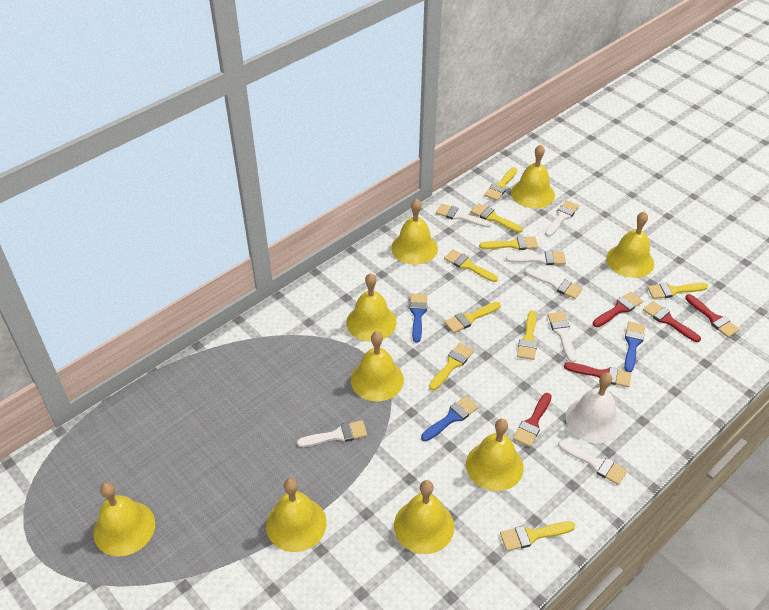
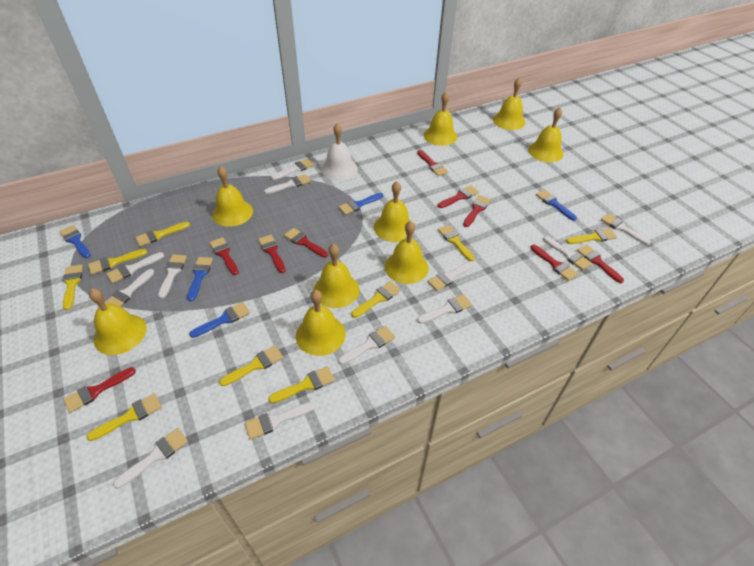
blue brush: 3 -> 5
red brush: 5 -> 9
white brush: 7 -> 12

